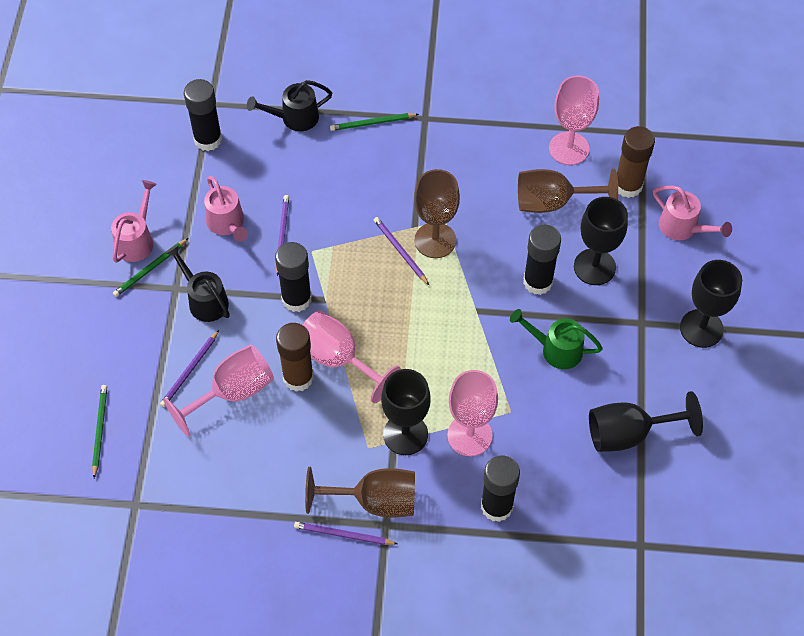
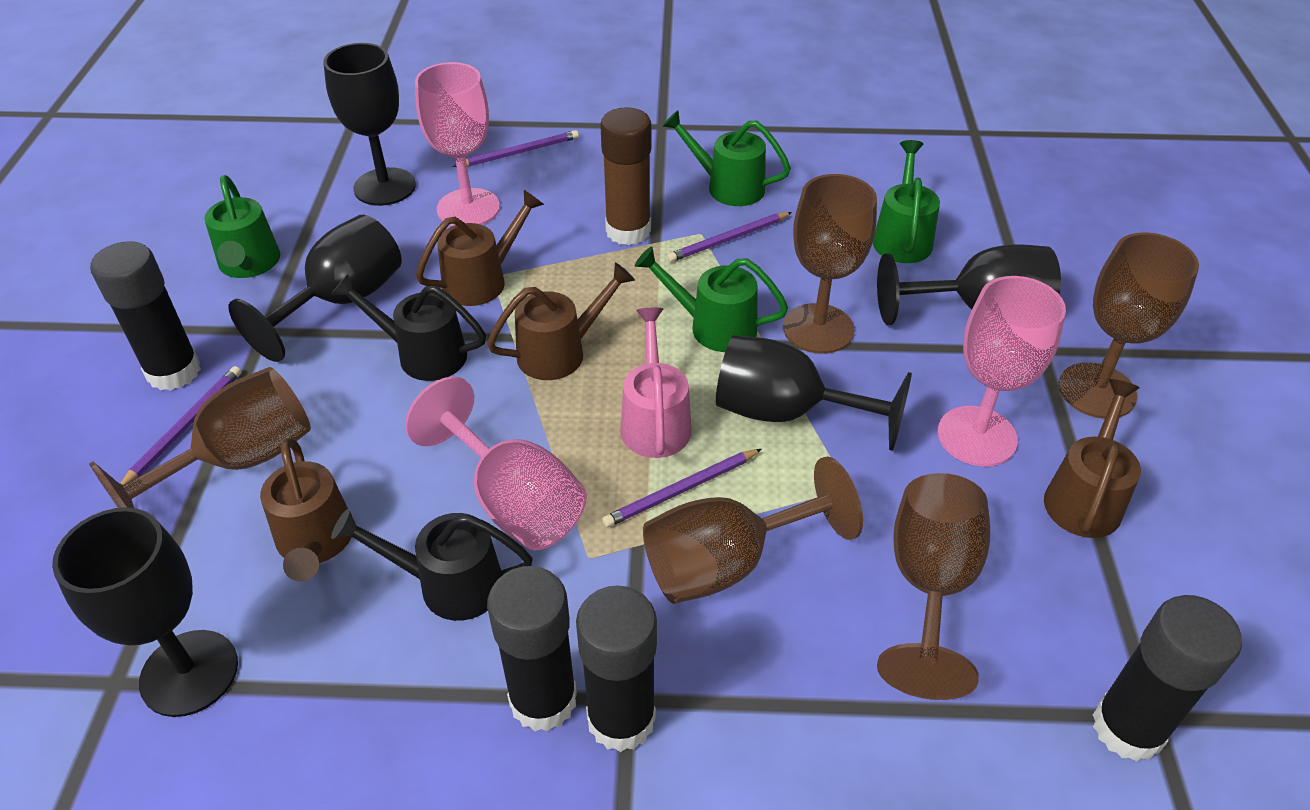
black goblet: 4 -> 5
brown glue stick: 2 -> 1
brown goblet: 3 -> 5
brown watering can: 0 -> 4
green pencil: 3 -> 0
green watering can: 1 -> 4
pink goblet: 4 -> 3
pink watering can: 3 -> 1

